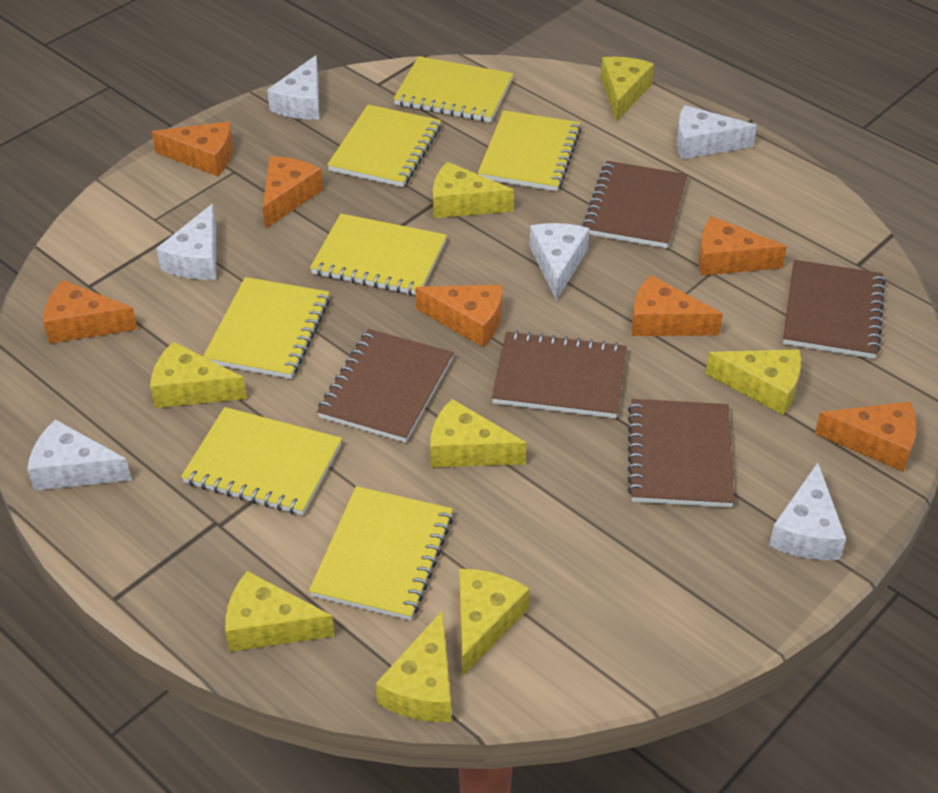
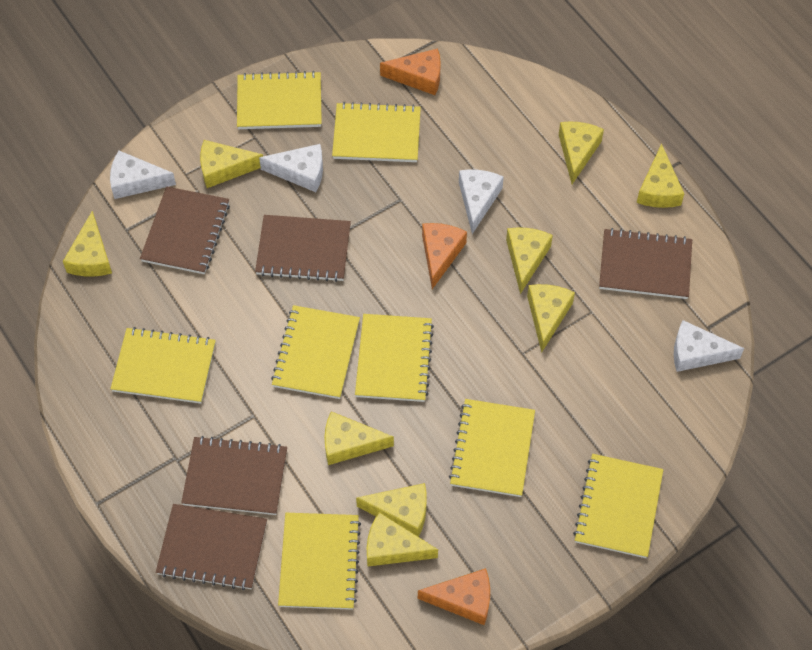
orange cheese: 7 -> 3
white cheese: 6 -> 4
yellow cheese: 8 -> 9
yellow notebook: 7 -> 8

